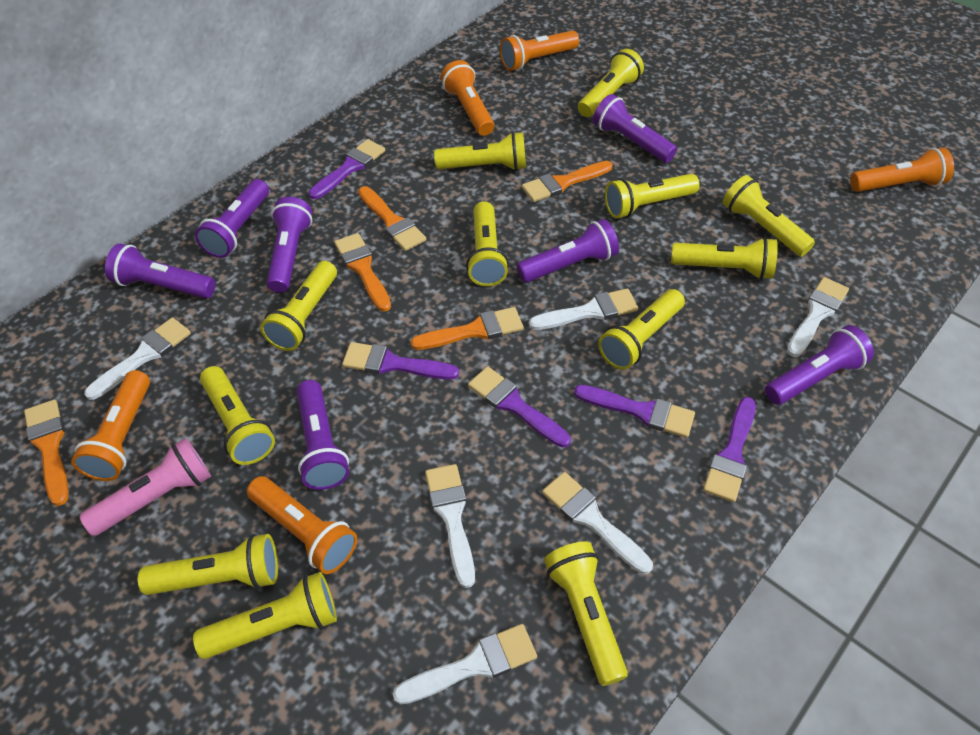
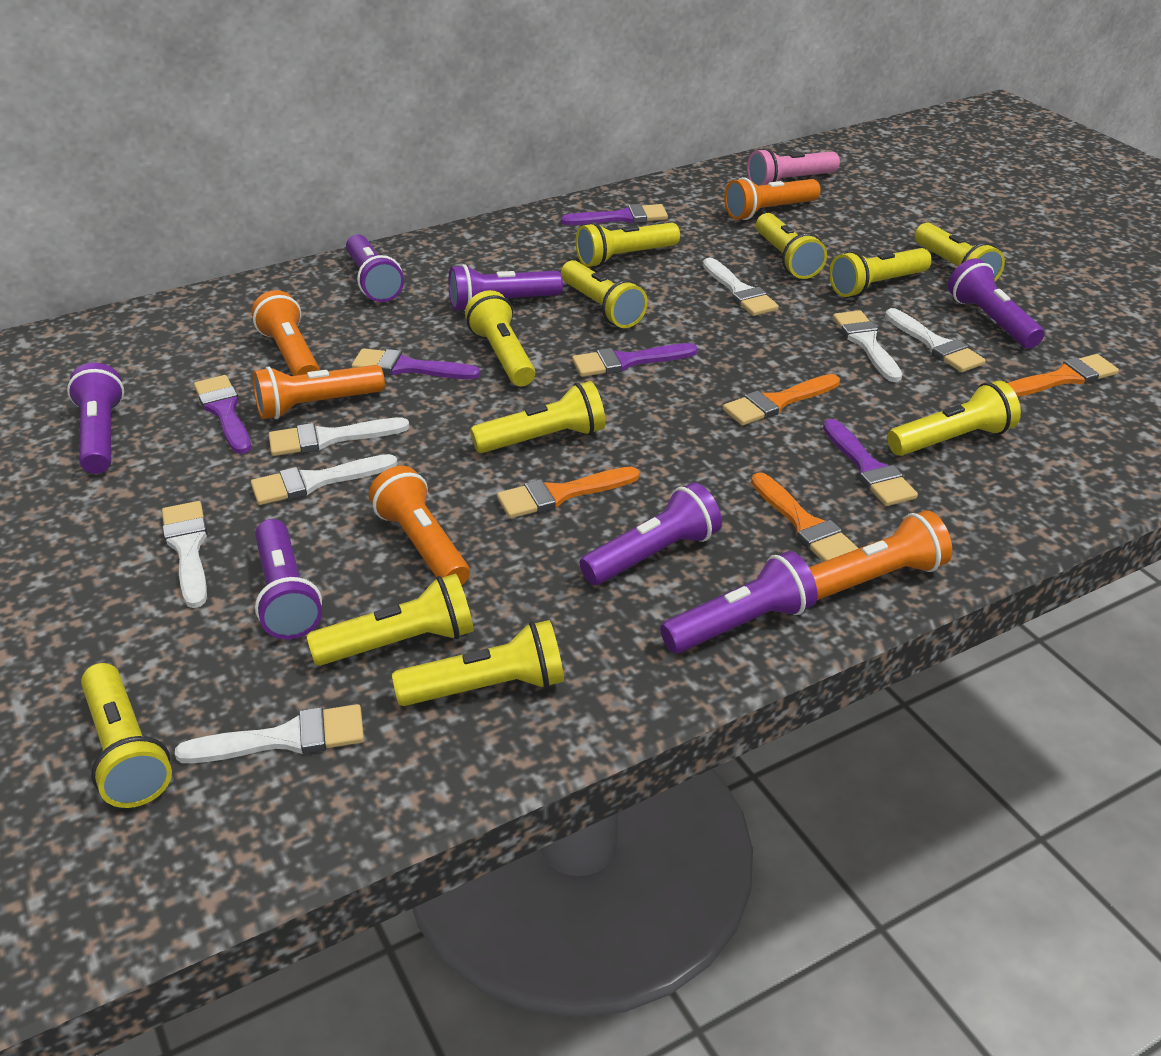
orange brush: 5 -> 4
white brush: 6 -> 7
yellow flashlight: 12 -> 11

